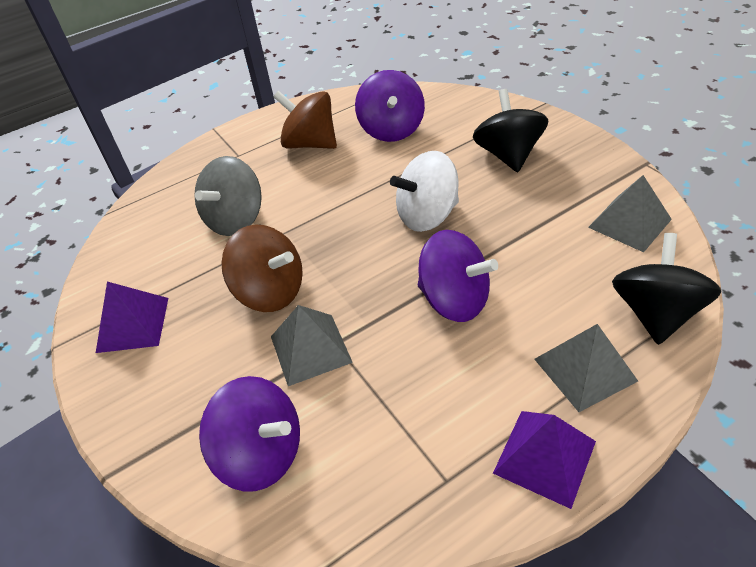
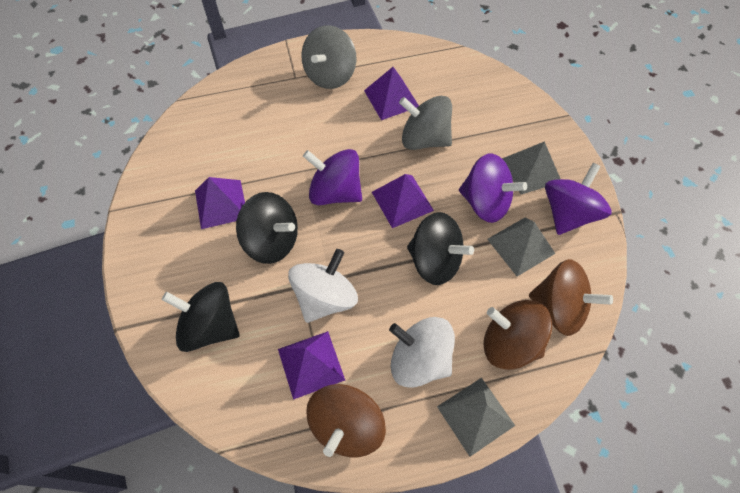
black spinning top: 2 -> 3
brown spinning top: 2 -> 3
grey spinning top: 1 -> 2
purple pyramid: 2 -> 4
white spinning top: 1 -> 2

